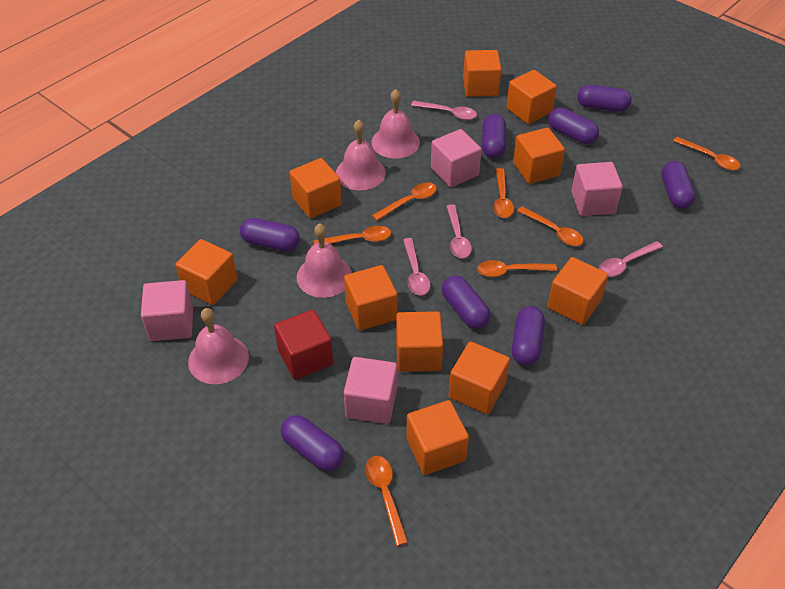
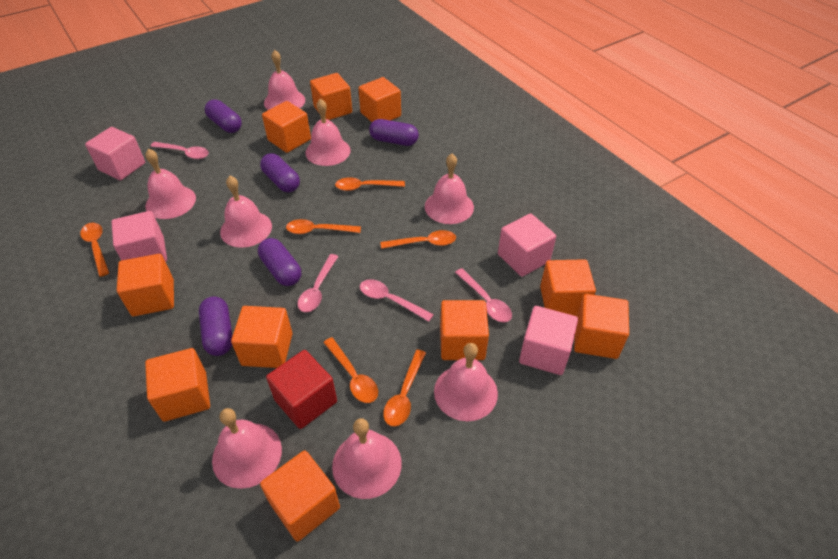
orange spoon: 7 -> 6
pink bell: 4 -> 8
purple capsule: 8 -> 5

